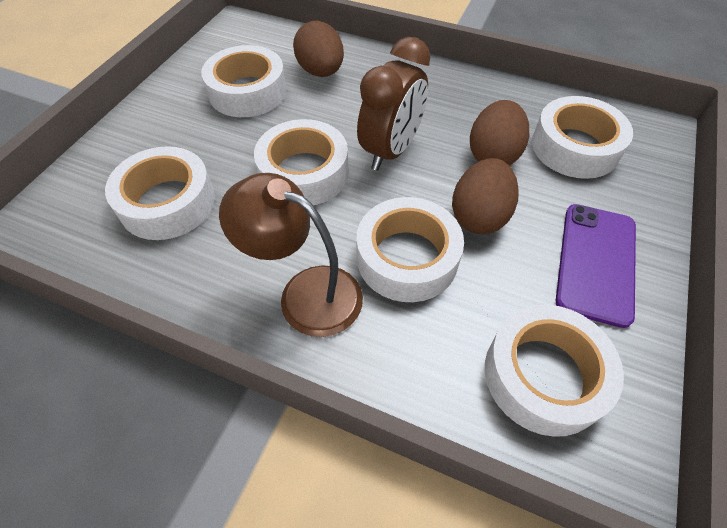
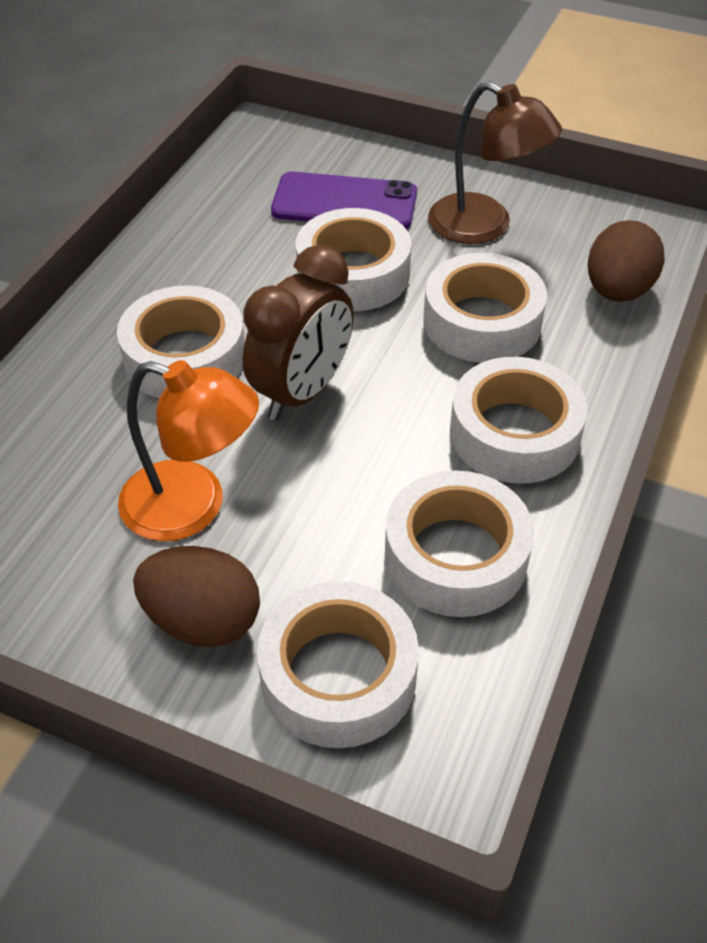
brown egg: 3 -> 2
orange lamp: 0 -> 1

